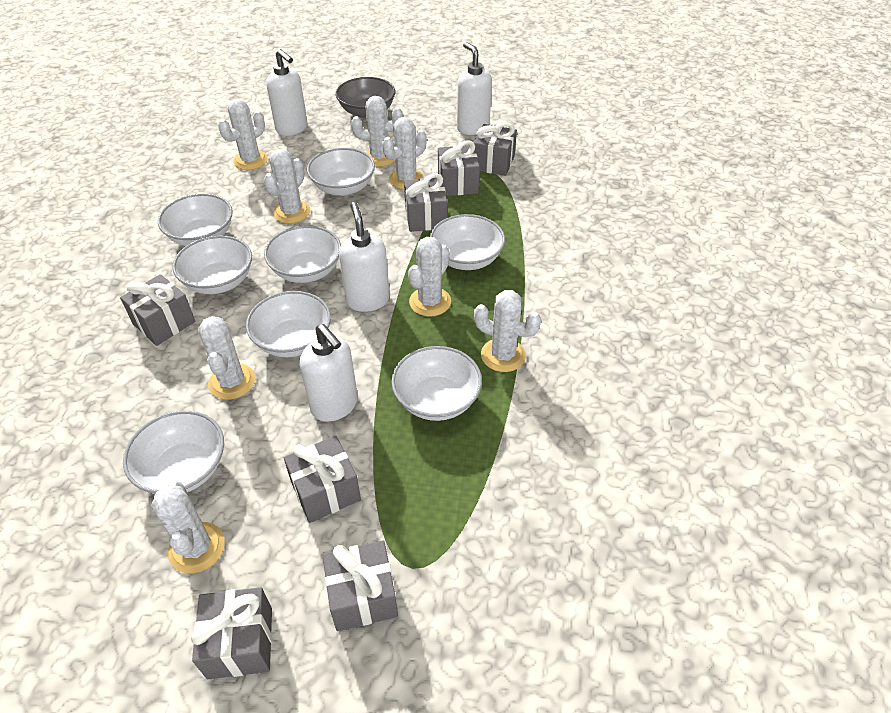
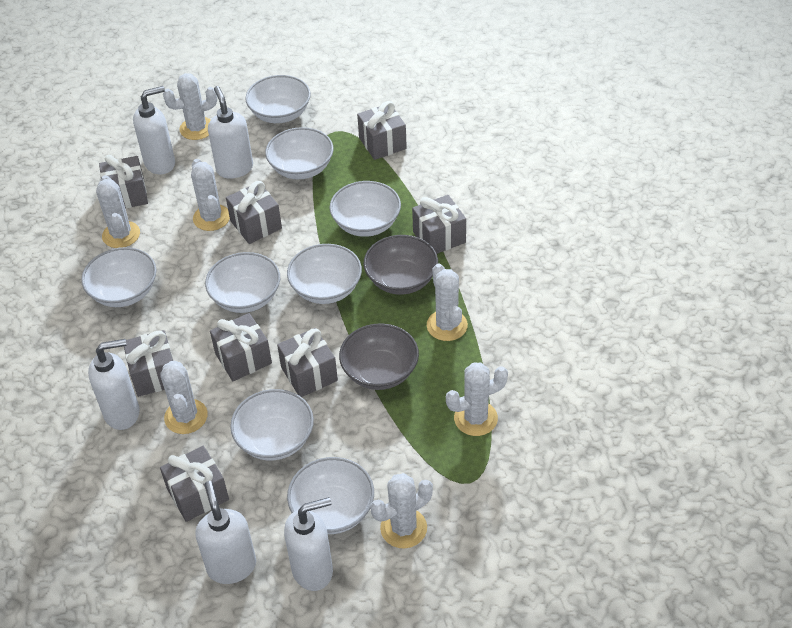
grey bowl: 1 -> 2
grey gift: 7 -> 8
white cactus: 8 -> 7
white soap dispenser: 4 -> 5

